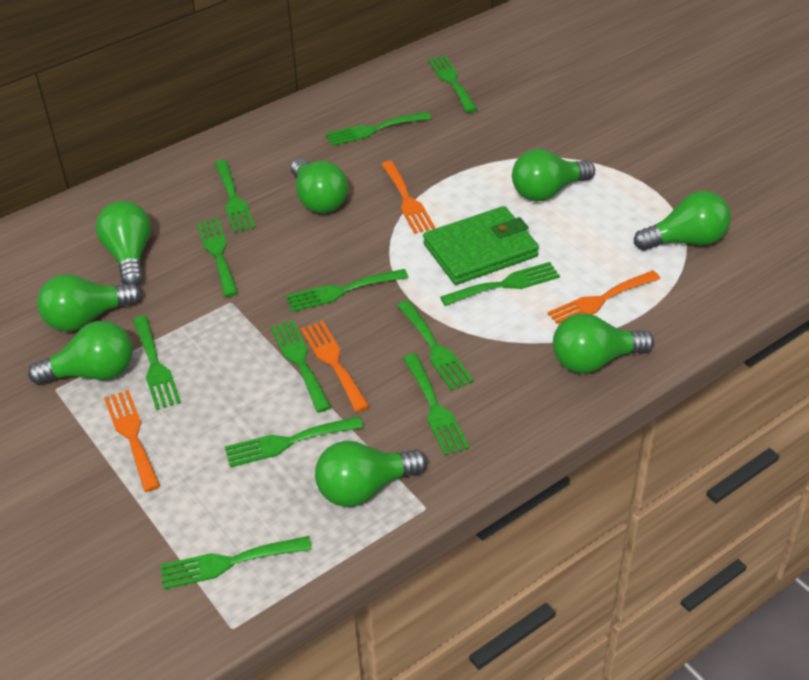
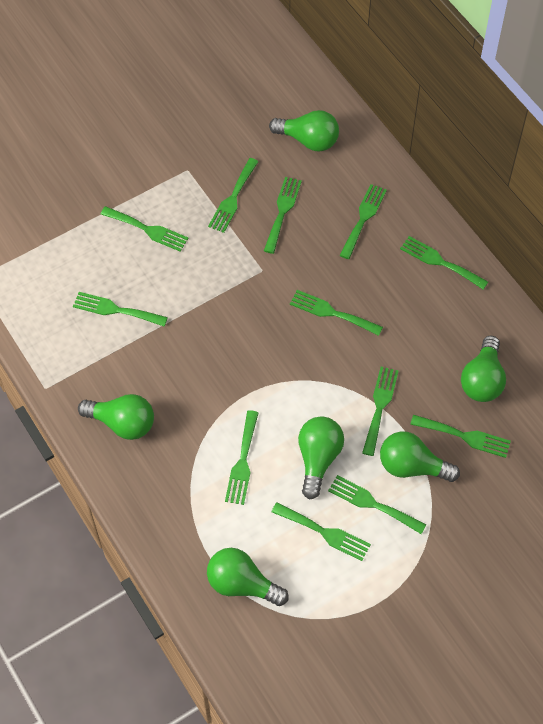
green light bulb: 8 -> 6
green wallet: 1 -> 0
orange fork: 4 -> 0

